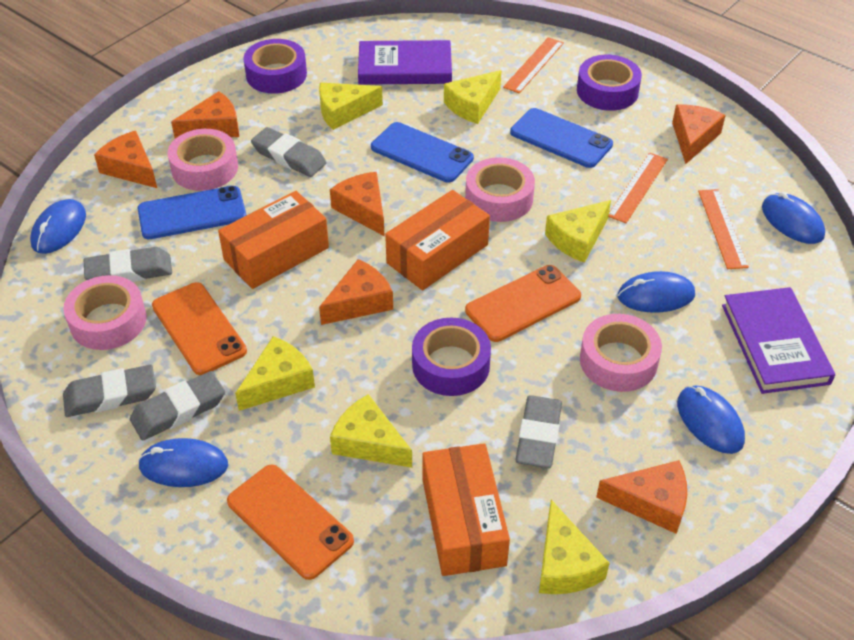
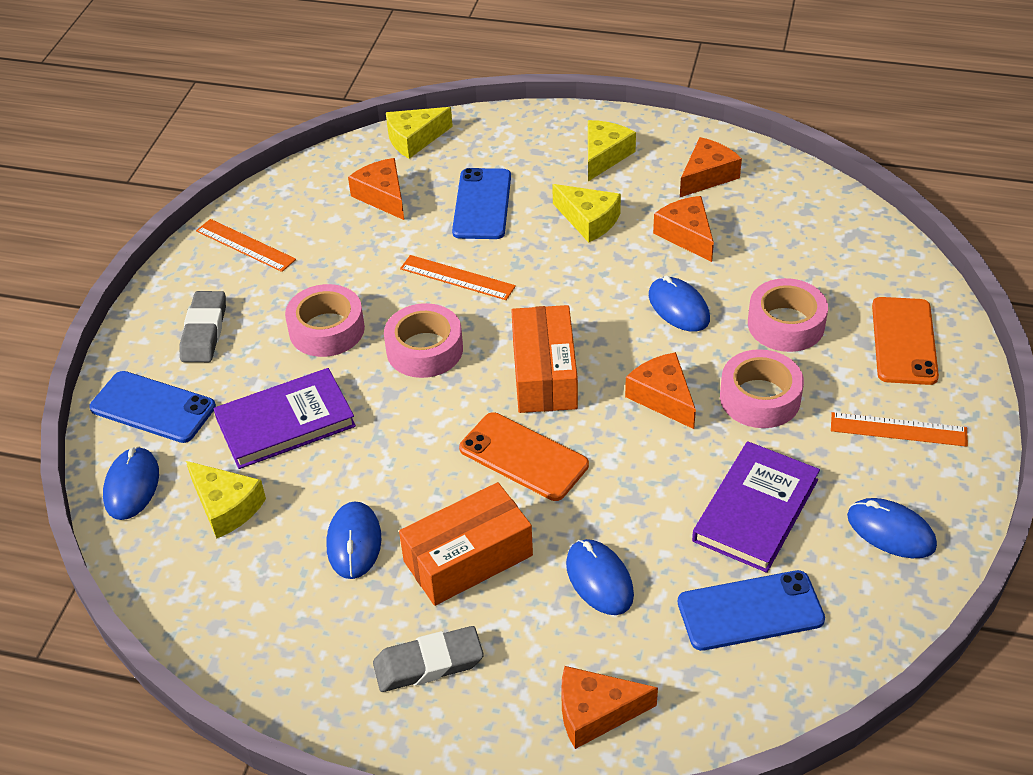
grey eraser: 5 -> 2
orange box: 3 -> 2
orange cheese: 6 -> 5
orange phone: 3 -> 2
purple tape: 3 -> 0
yellow cheese: 6 -> 4

